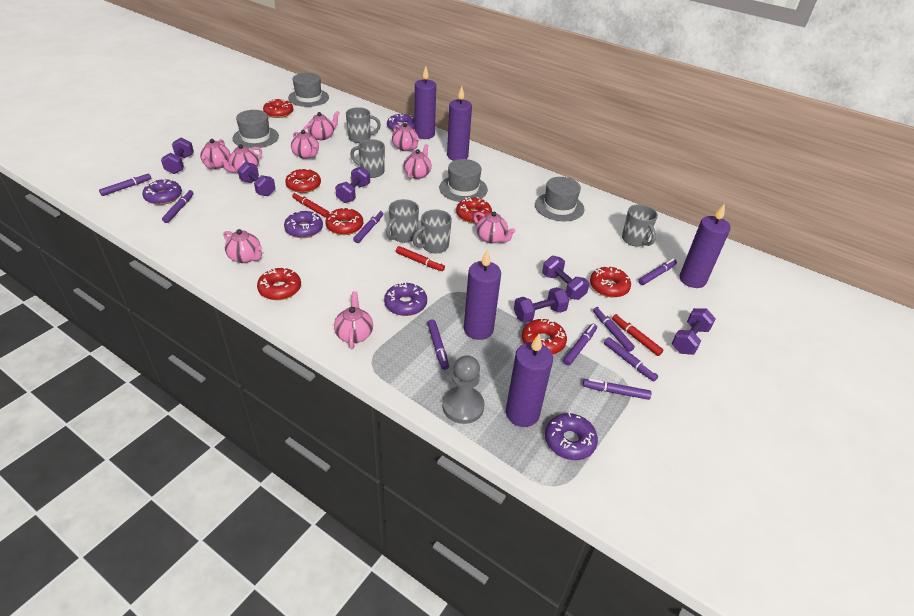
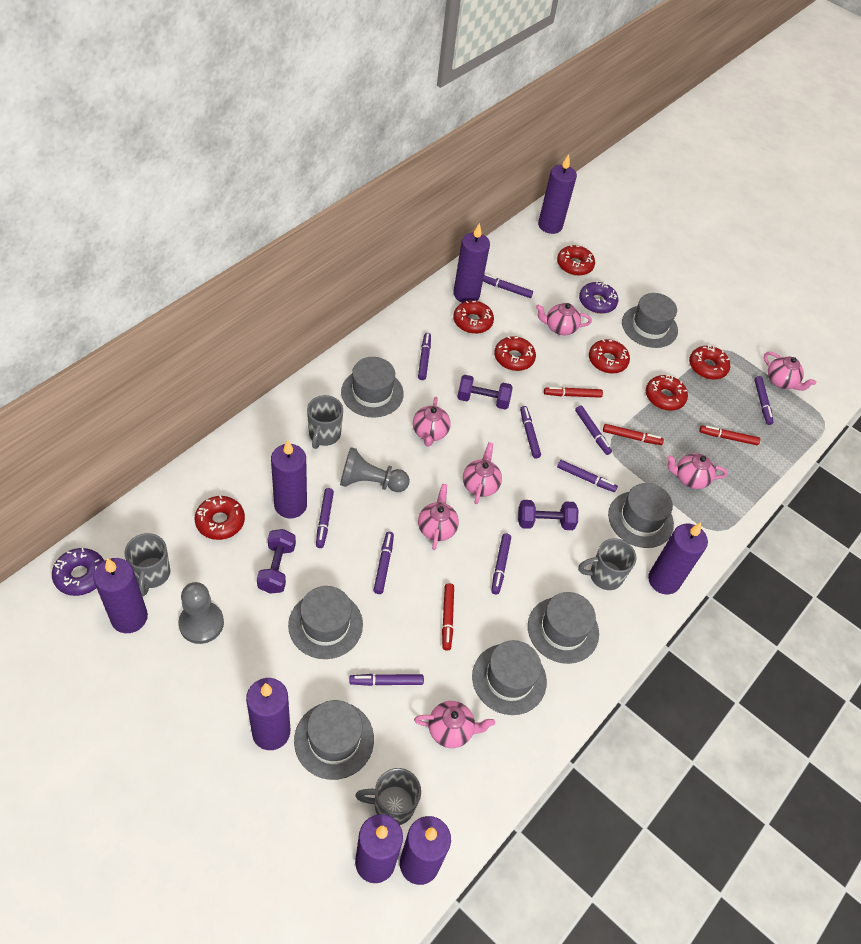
grey hat: 4 -> 7
grey mug: 5 -> 4
grey pawn: 1 -> 2
pink teapot: 9 -> 7
purple candle: 5 -> 8
purple donut: 5 -> 2
purple dumbbell: 6 -> 3
purple marker: 9 -> 10
red marker: 3 -> 4

